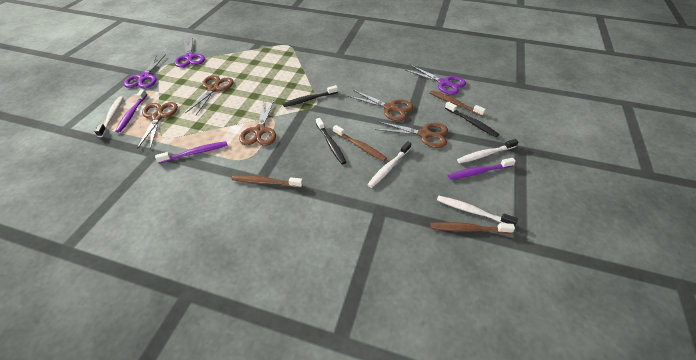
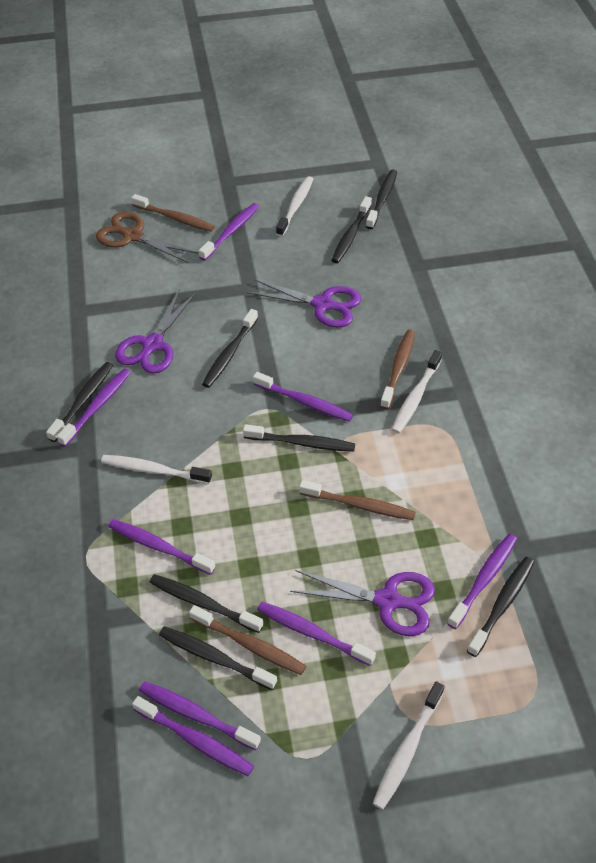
black toothbrush: 3 -> 8
brown scissors: 5 -> 1
purple toothbrush: 3 -> 8

